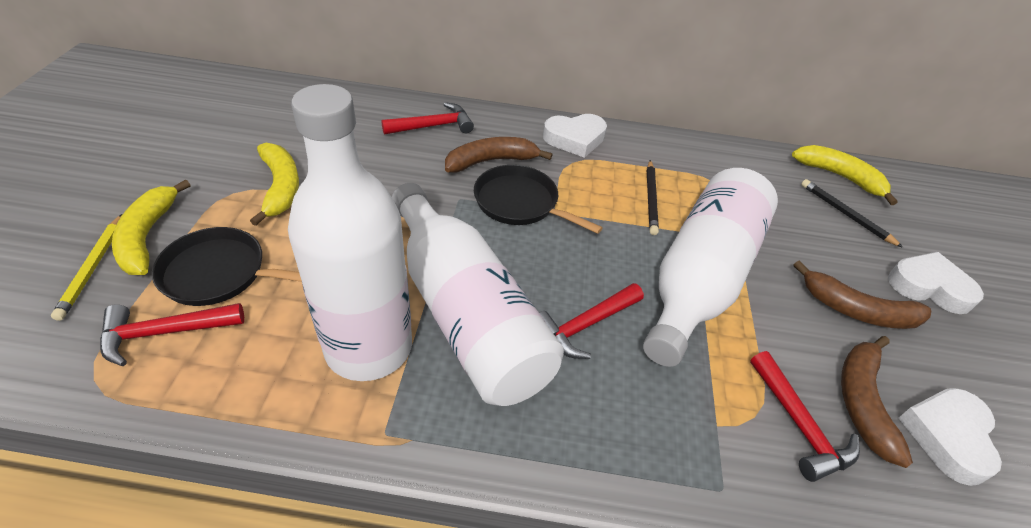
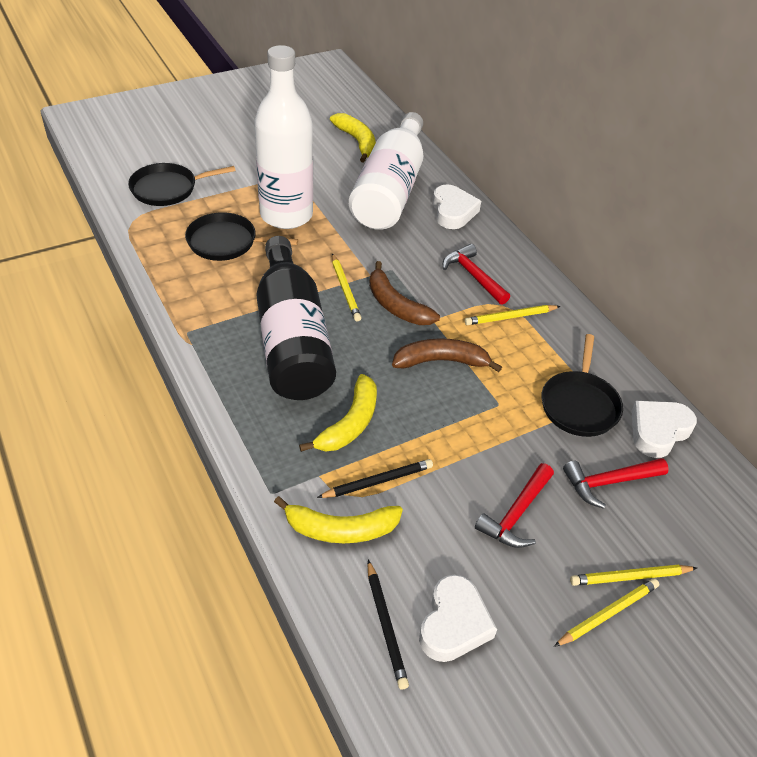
black bottle: 0 -> 1
black pan: 2 -> 3
brown banana: 3 -> 2
red hammer: 4 -> 3
white bottle: 3 -> 2
yellow pencil: 1 -> 4

